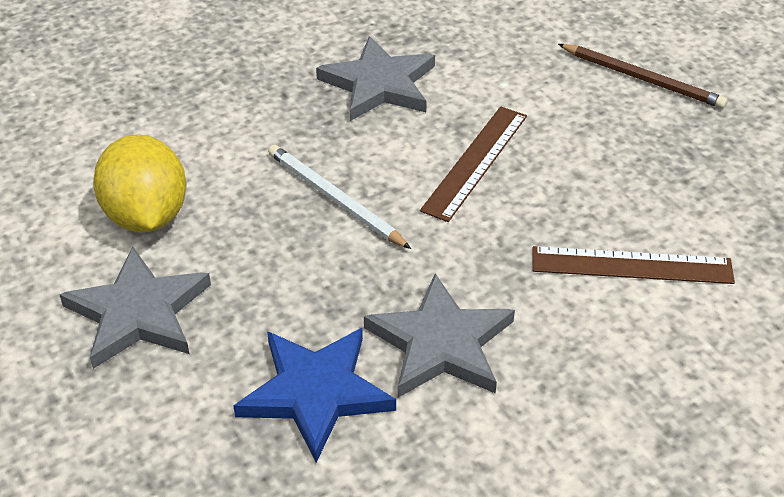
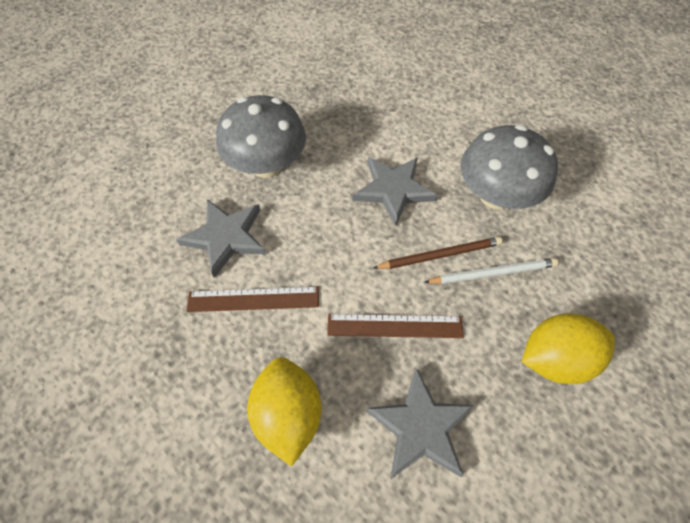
blue star: 1 -> 0
grey mushroom: 0 -> 2
yellow lemon: 1 -> 2

